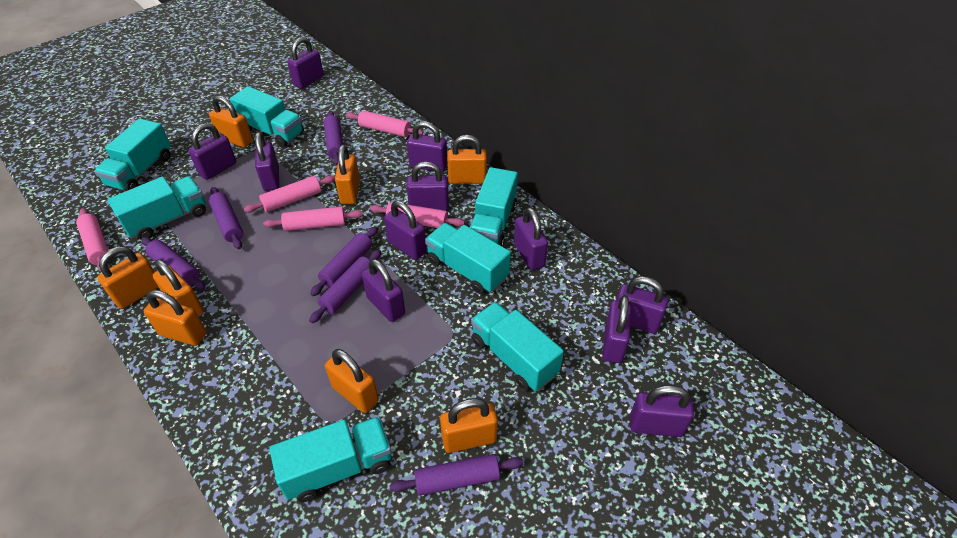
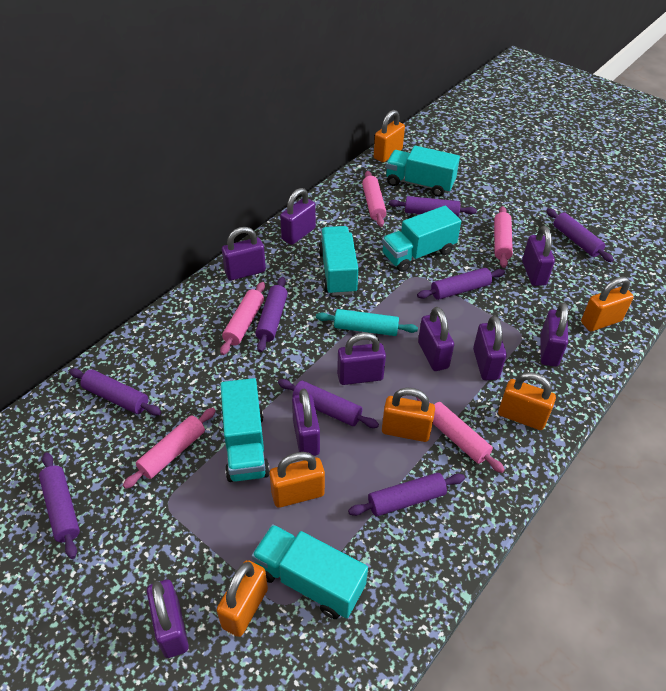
orange padlock: 8 -> 6
purple padlock: 11 -> 9
purple rolling pin: 6 -> 8
turquoise rolling pin: 0 -> 1
turquoise truck: 7 -> 5

